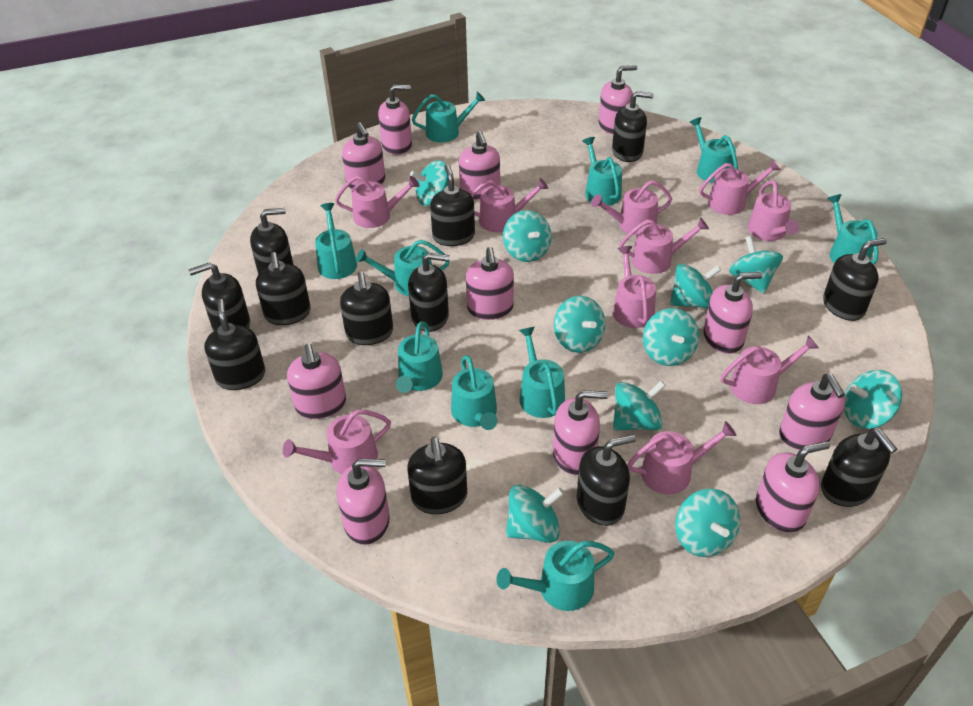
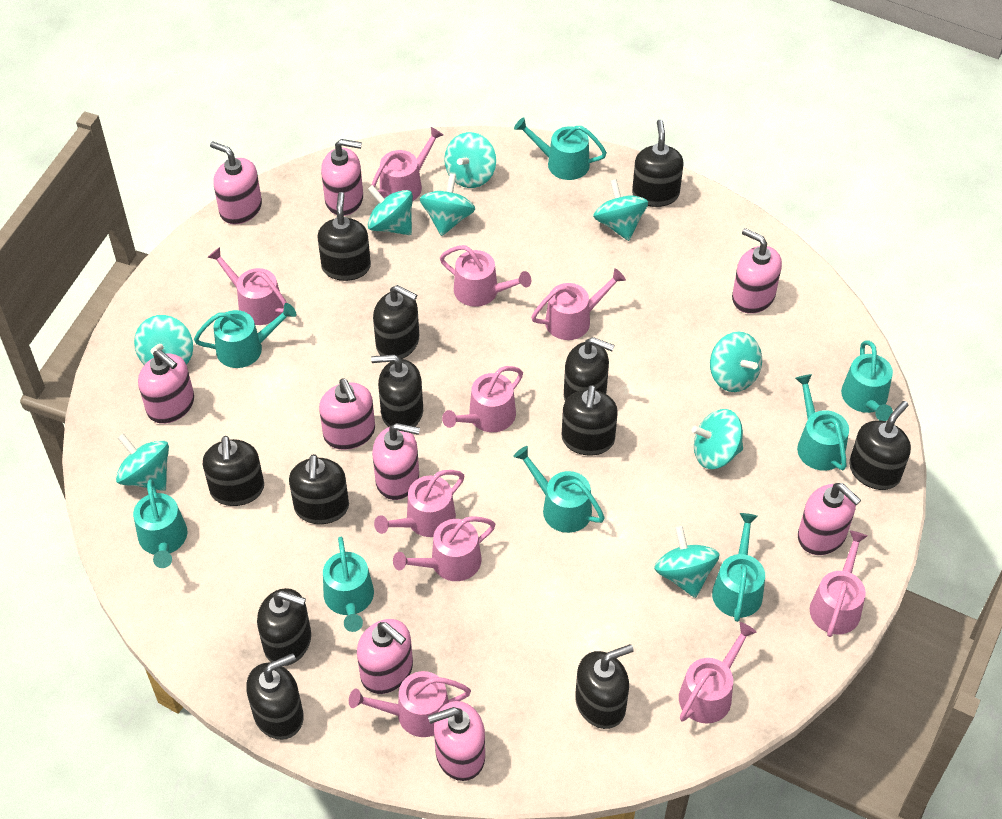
pink soap dispenser: 11 -> 9
turquoise spinning top: 10 -> 9
turquoise watering can: 10 -> 8

